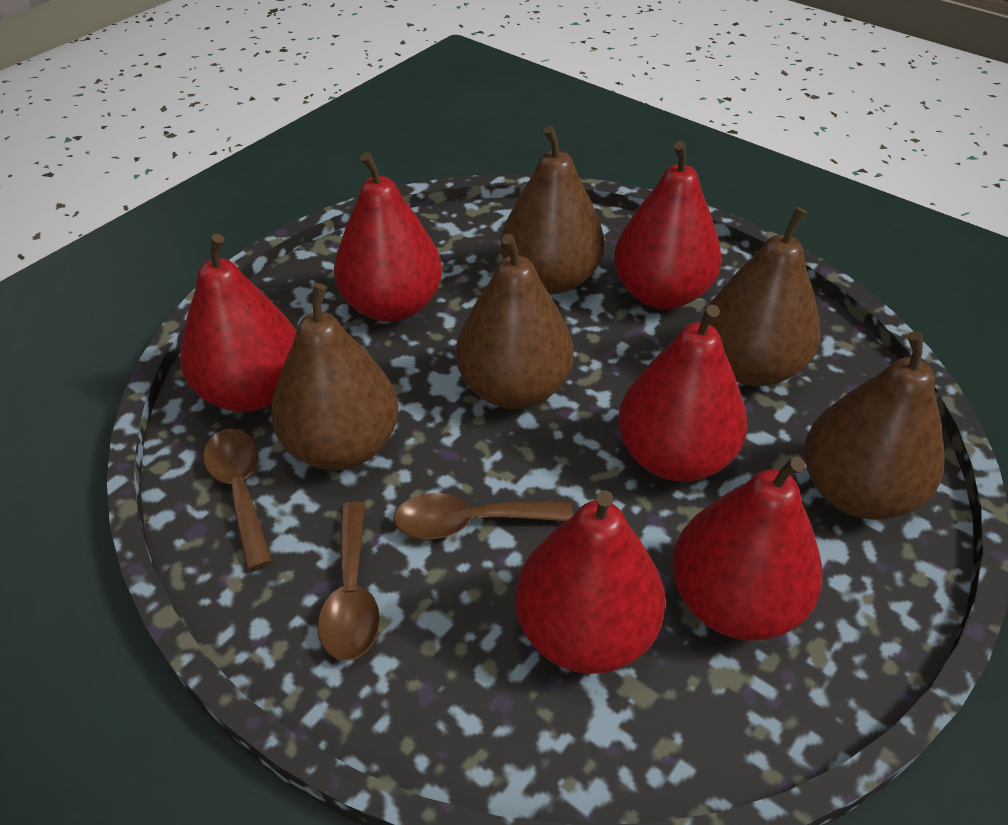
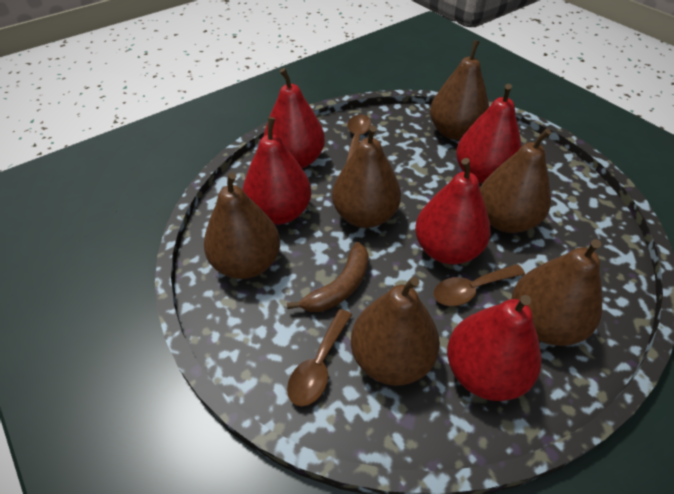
brown banana: 0 -> 1
brown pear: 5 -> 6
red pear: 6 -> 5

